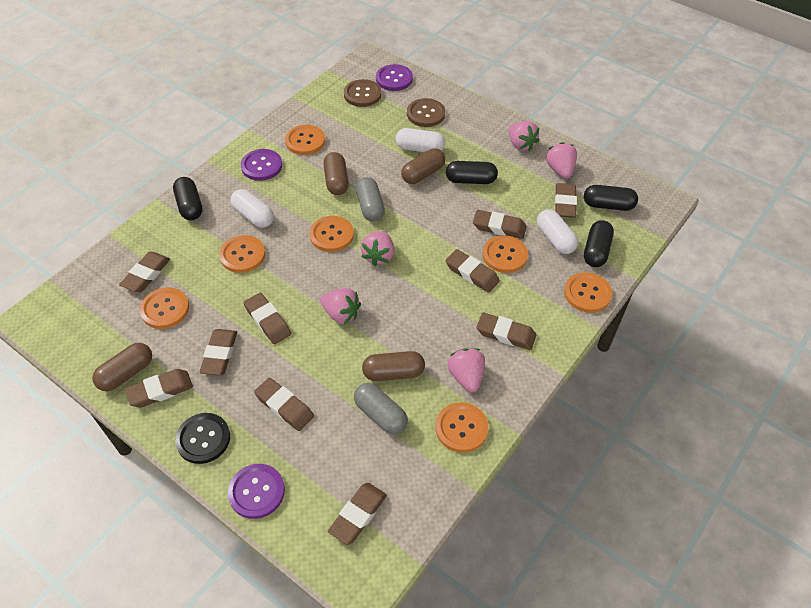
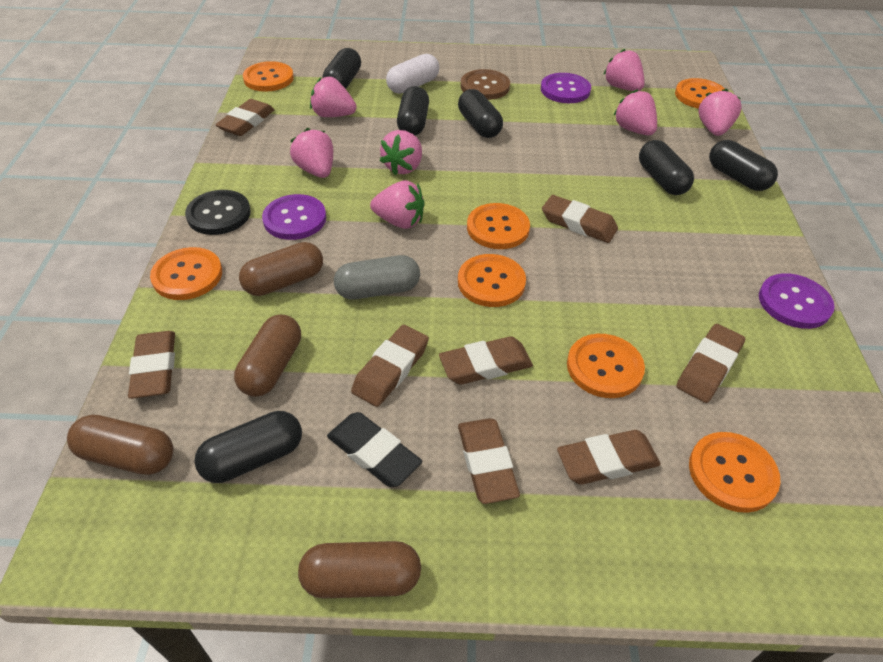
black capsule: 4 -> 6
black eraser: 0 -> 1
brown button: 2 -> 1
brown eraser: 10 -> 8
grey capsule: 2 -> 1
pink strawberry: 5 -> 7
white capsule: 3 -> 1

